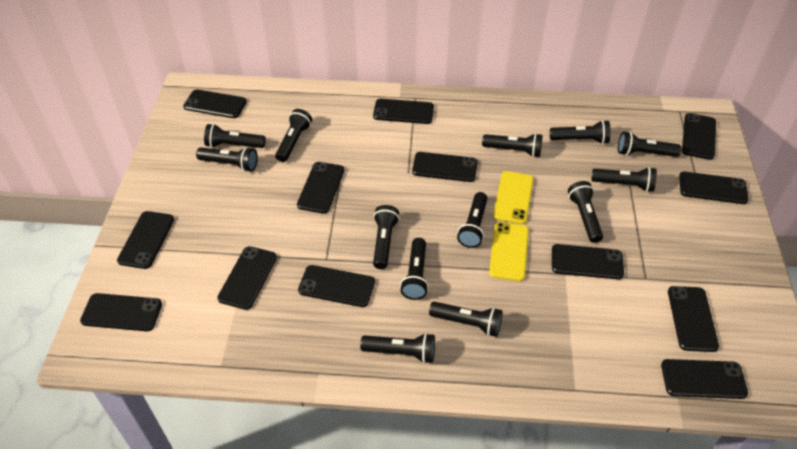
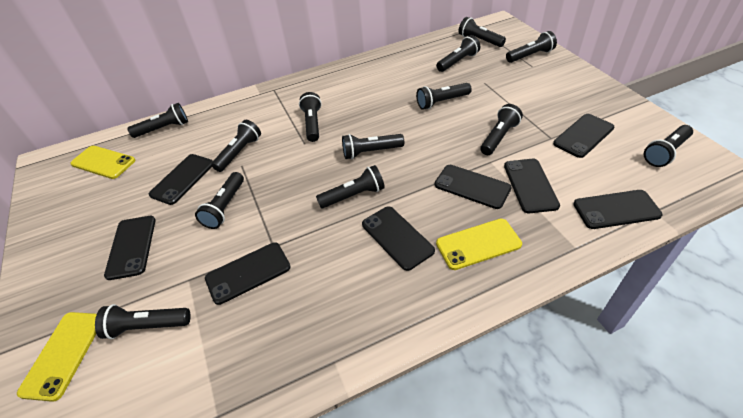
black phone: 13 -> 8
yellow phone: 2 -> 3

